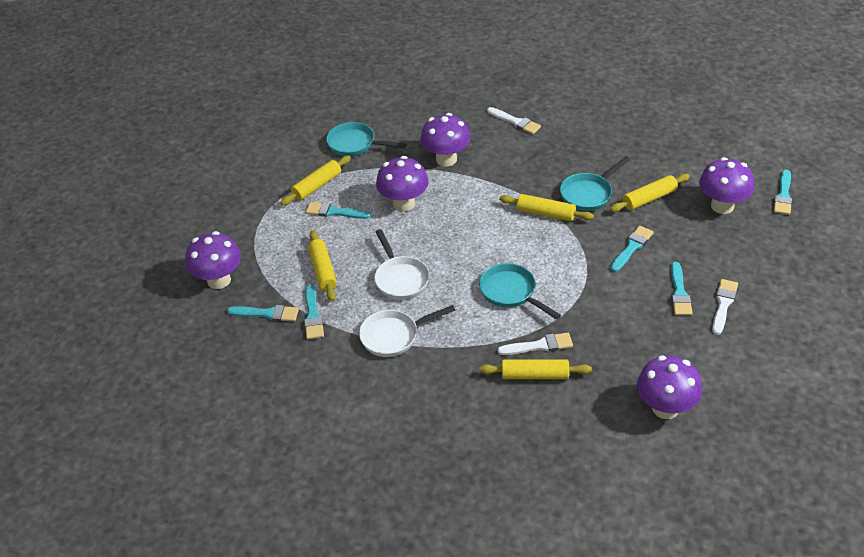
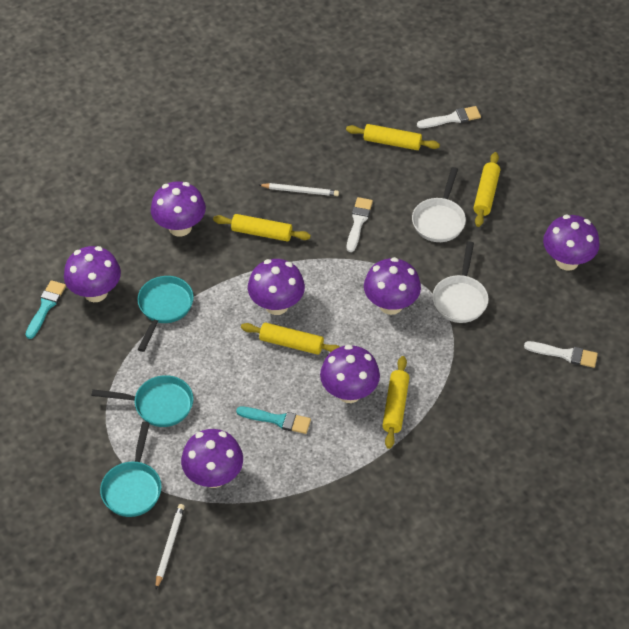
purple mushroom: 5 -> 7
turquoise brush: 6 -> 2
white pencil: 0 -> 2

